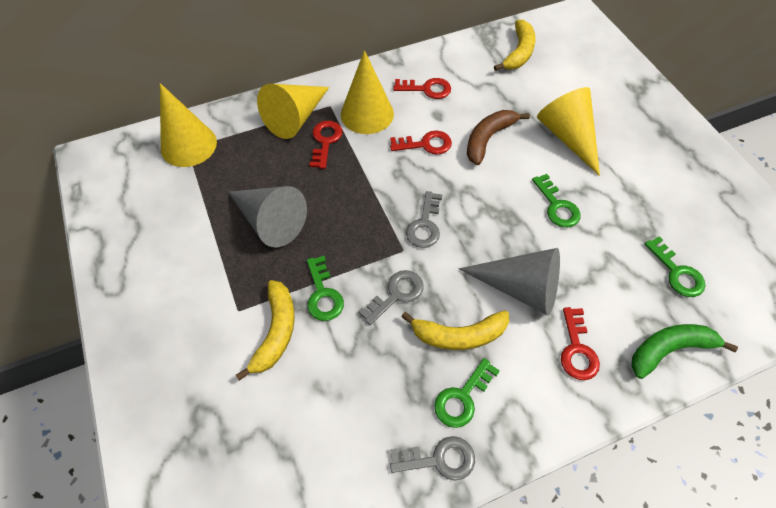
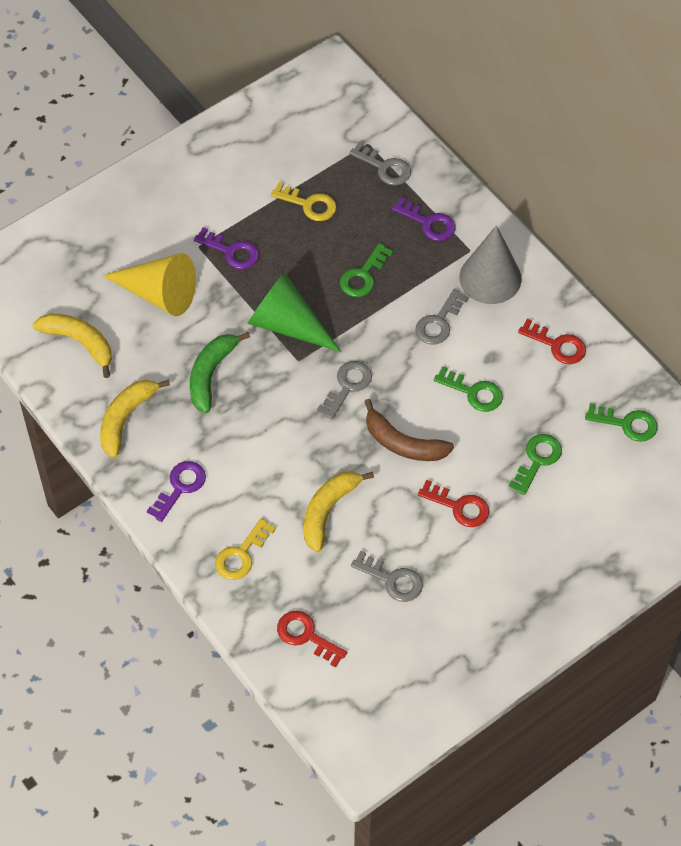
green cone: 0 -> 1
grey cone: 2 -> 1
grey key: 3 -> 4
purple key: 0 -> 3
red key: 4 -> 3
yellow cone: 4 -> 1
yellow key: 0 -> 2

